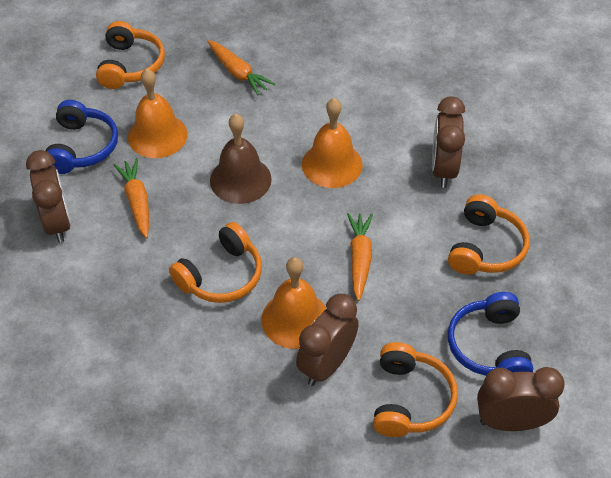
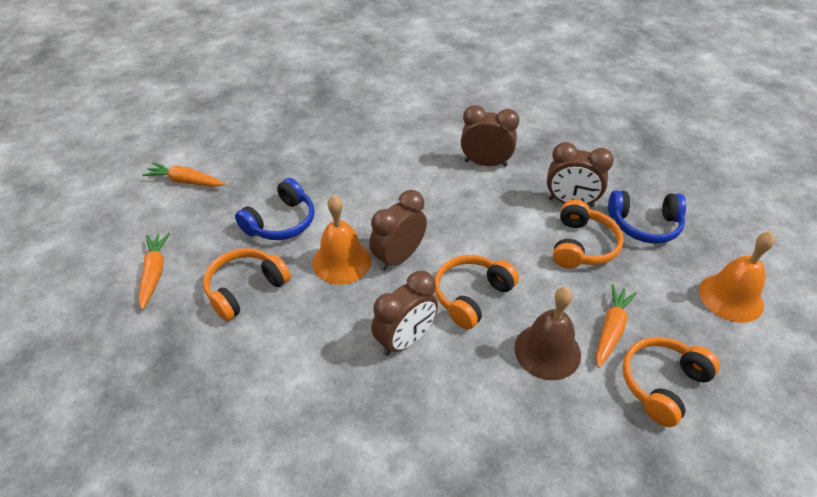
orange bell: 3 -> 2

